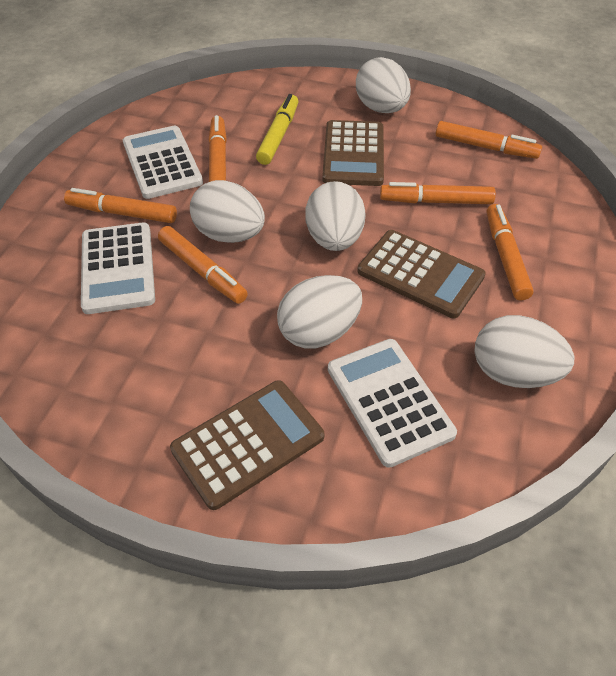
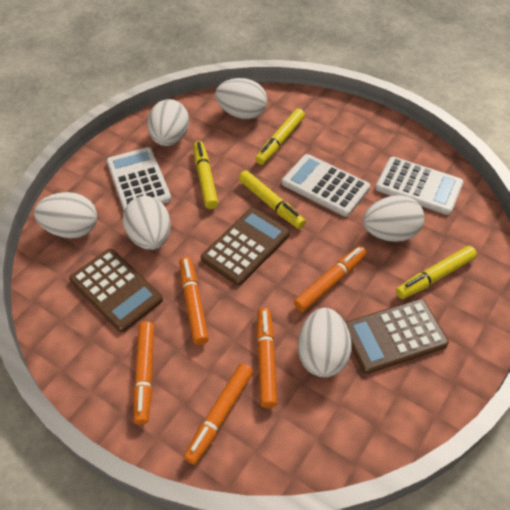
orange marker: 6 -> 5
white egg: 5 -> 6
yellow marker: 1 -> 4

